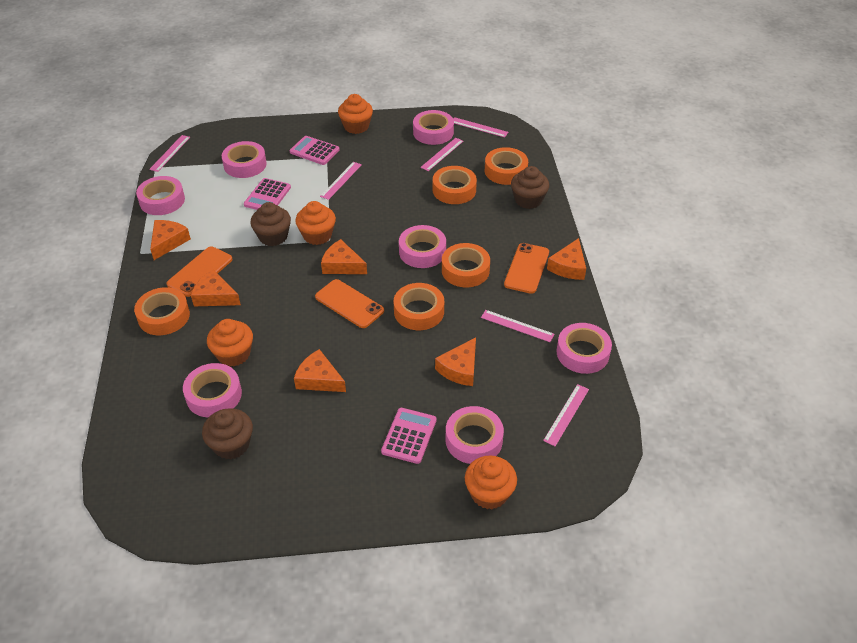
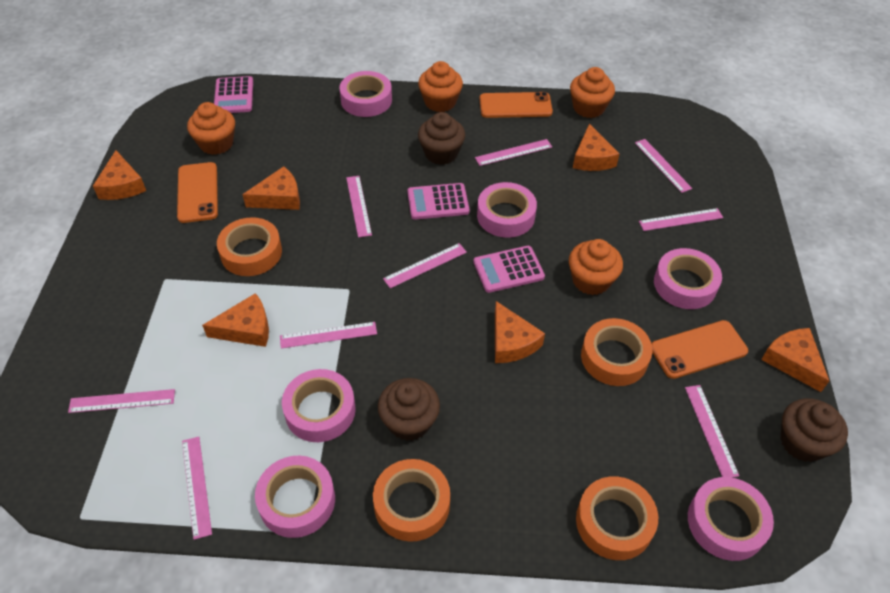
orange tape: 5 -> 4
pink ruler: 6 -> 9
pink tape: 7 -> 6

